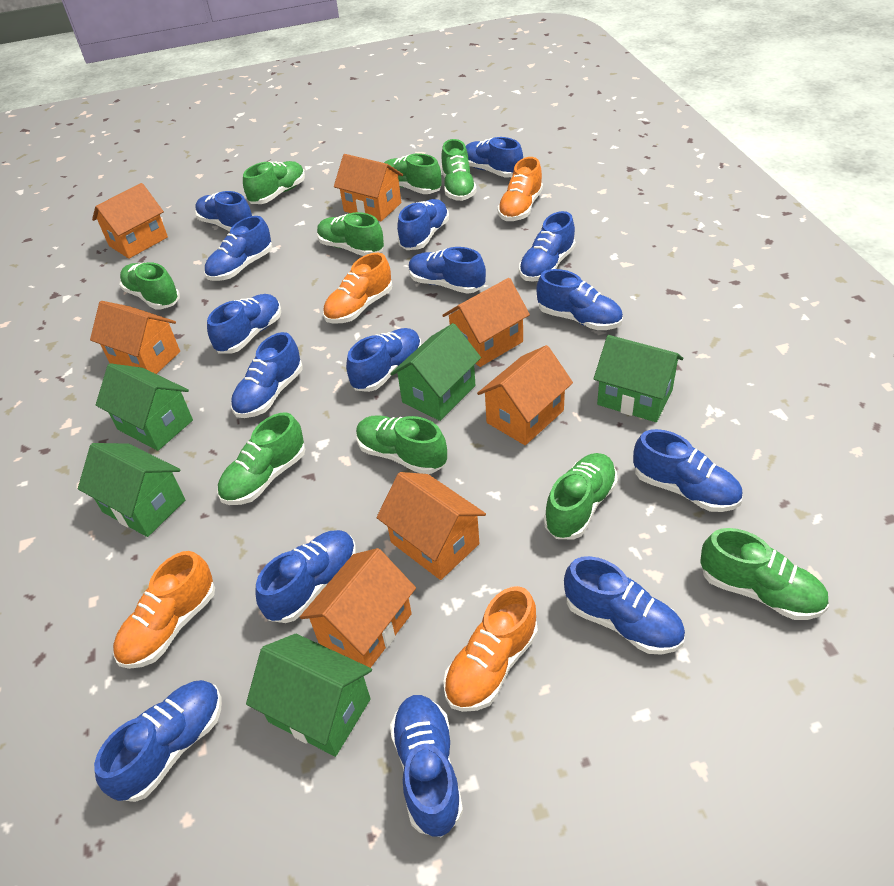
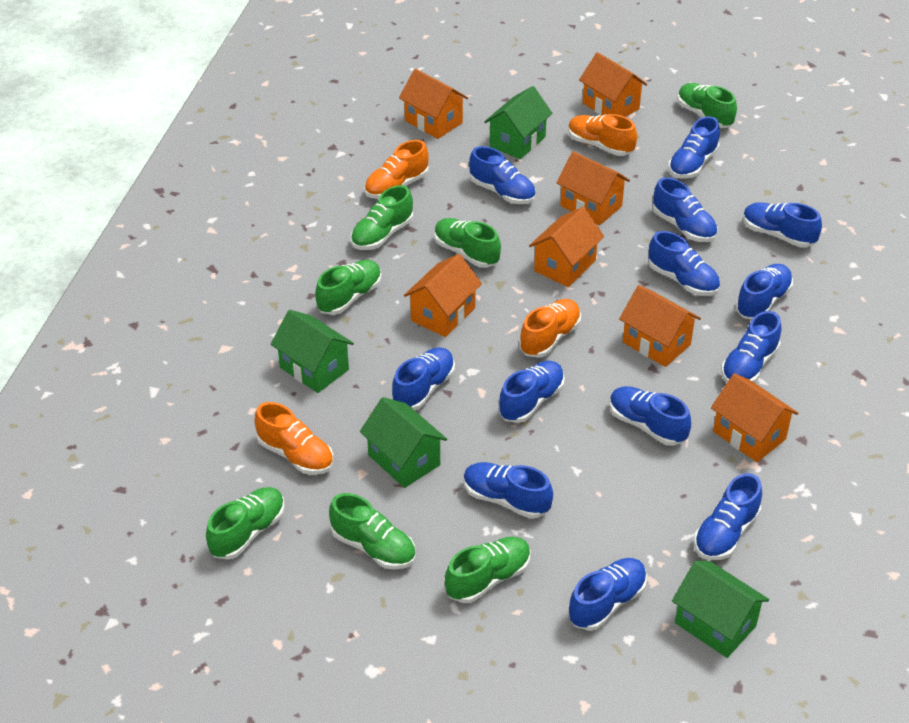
blue shoe: 15 -> 13
green house: 5 -> 4
green shoe: 9 -> 7

